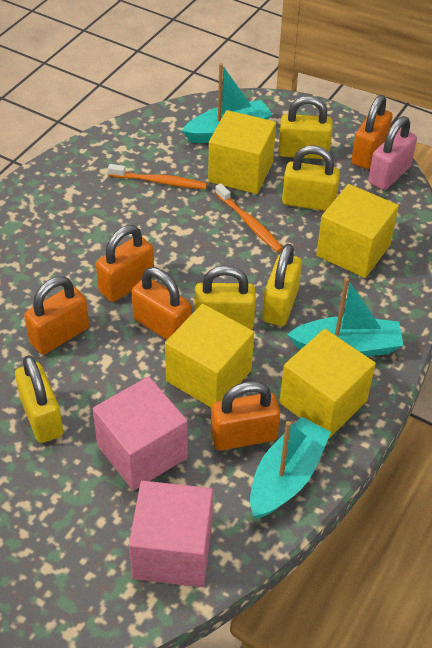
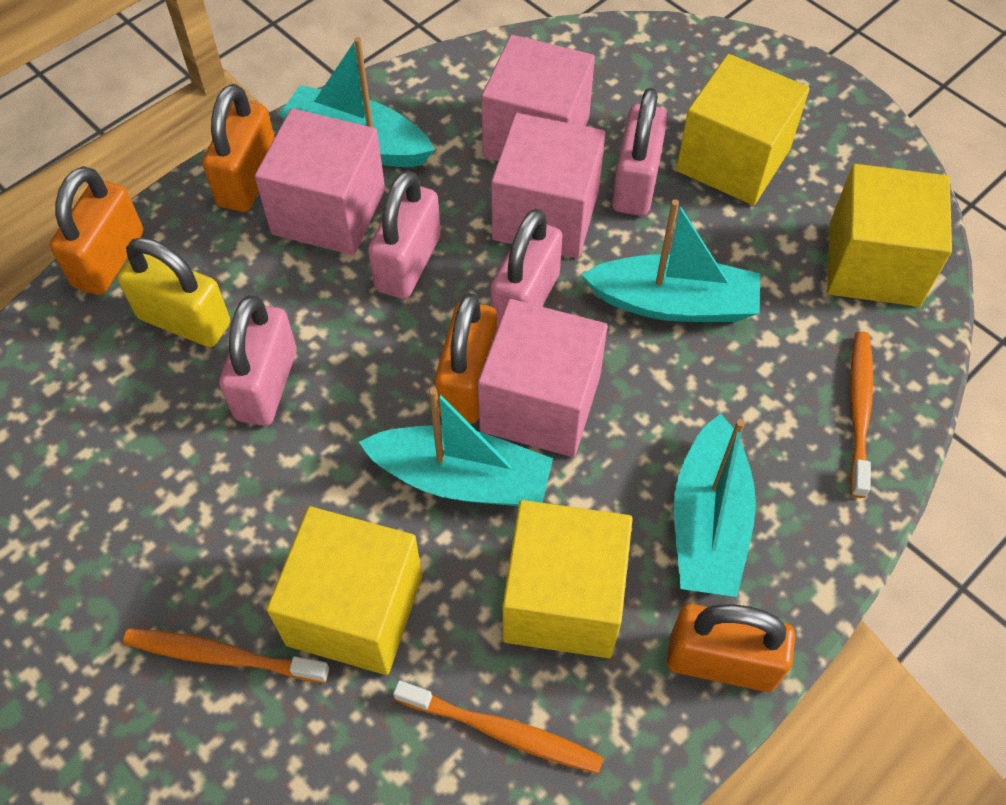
orange padlock: 5 -> 4
orange toothbrush: 2 -> 3
pink cube: 2 -> 4
pink padlock: 1 -> 4
turquoise boat: 3 -> 4
yellow padlock: 5 -> 1

